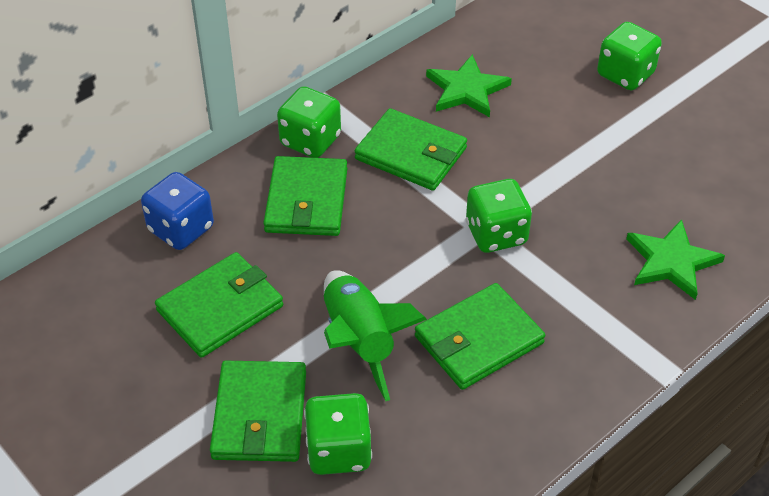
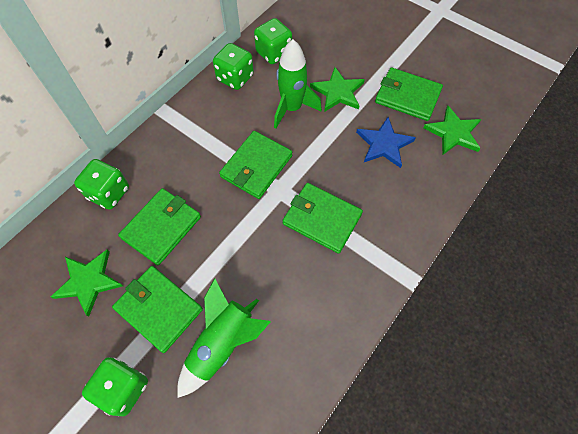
blue dice: 1 -> 0
blue star: 0 -> 1
green rocket: 1 -> 2
green star: 2 -> 3

